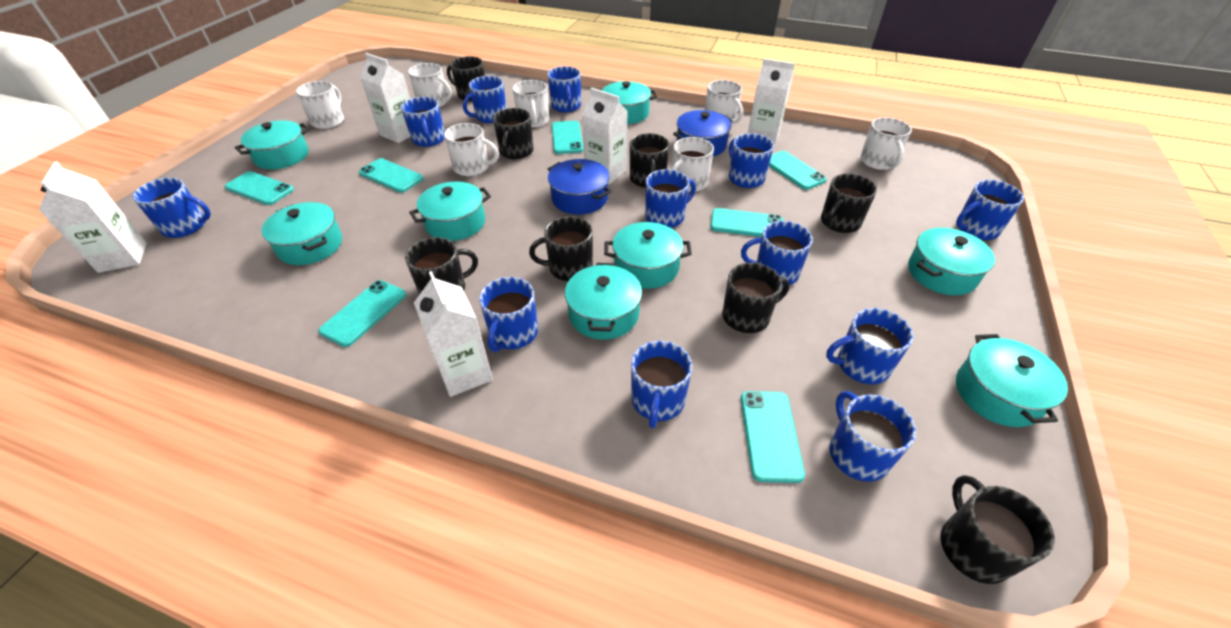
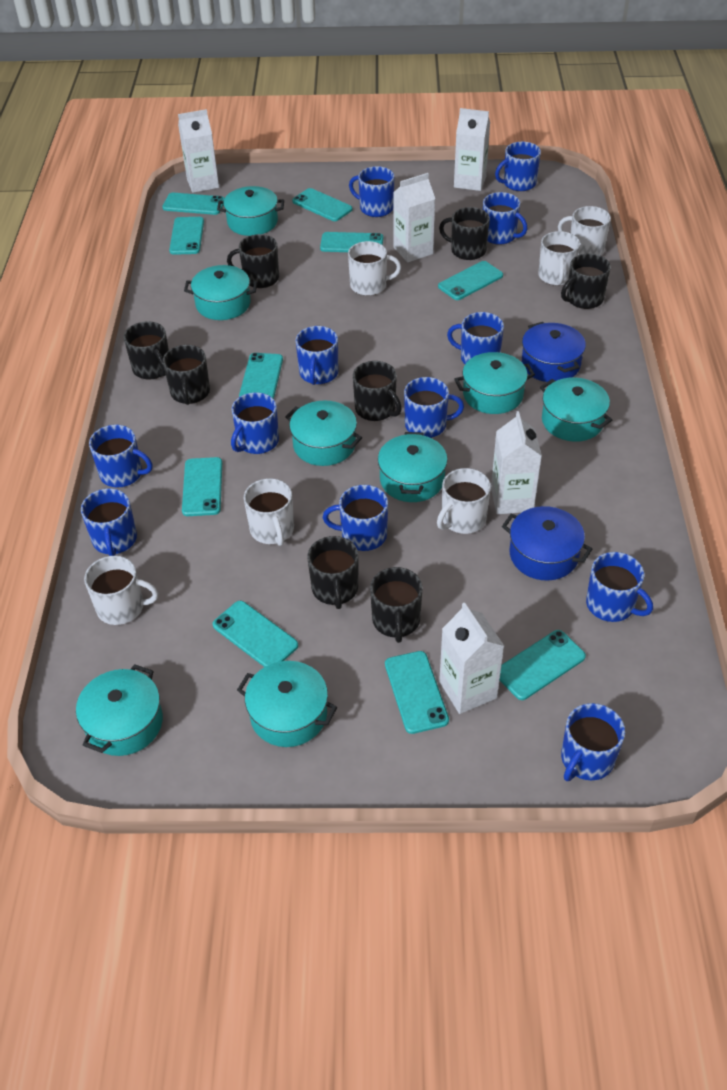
turquoise phone: 7 -> 10
white mug: 7 -> 6

